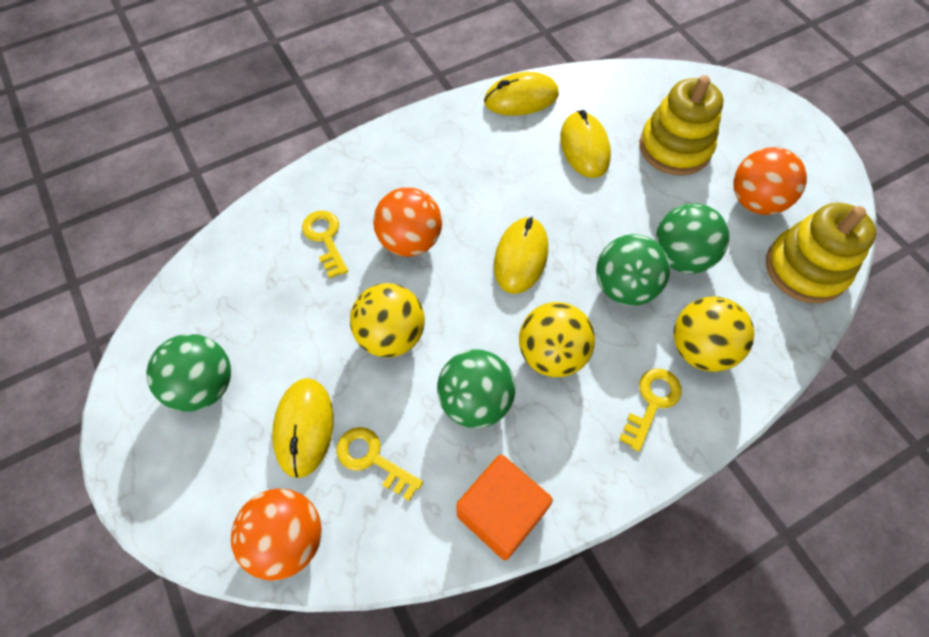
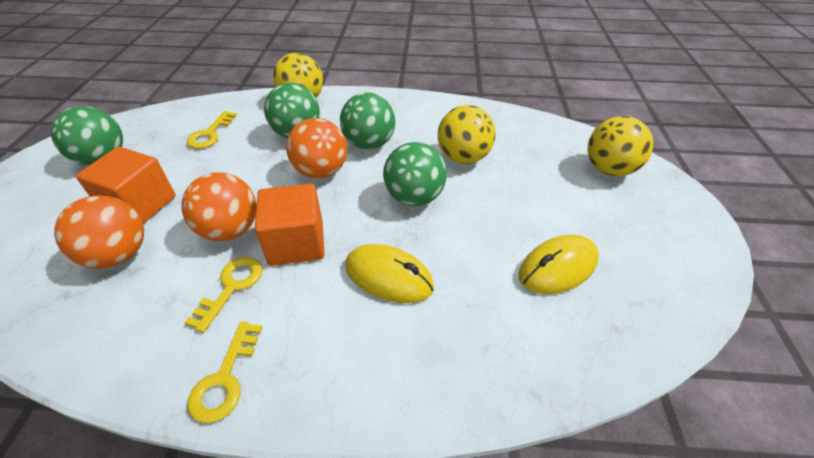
orange cube: 1 -> 2
yellow mouse: 4 -> 2
yellow stacking toy: 2 -> 0

